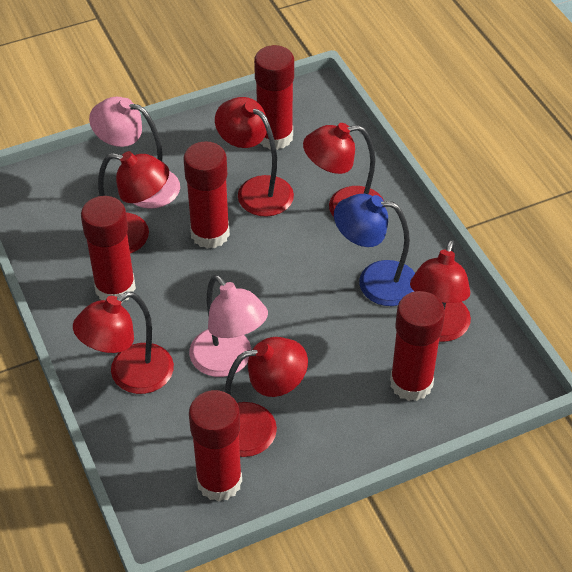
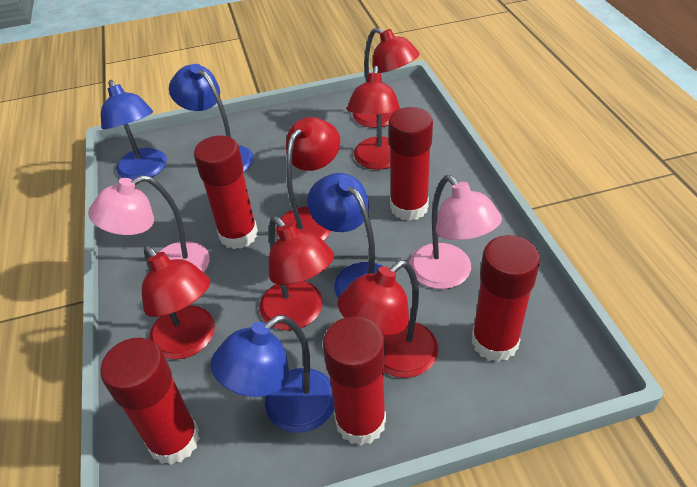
blue lamp: 1 -> 4

